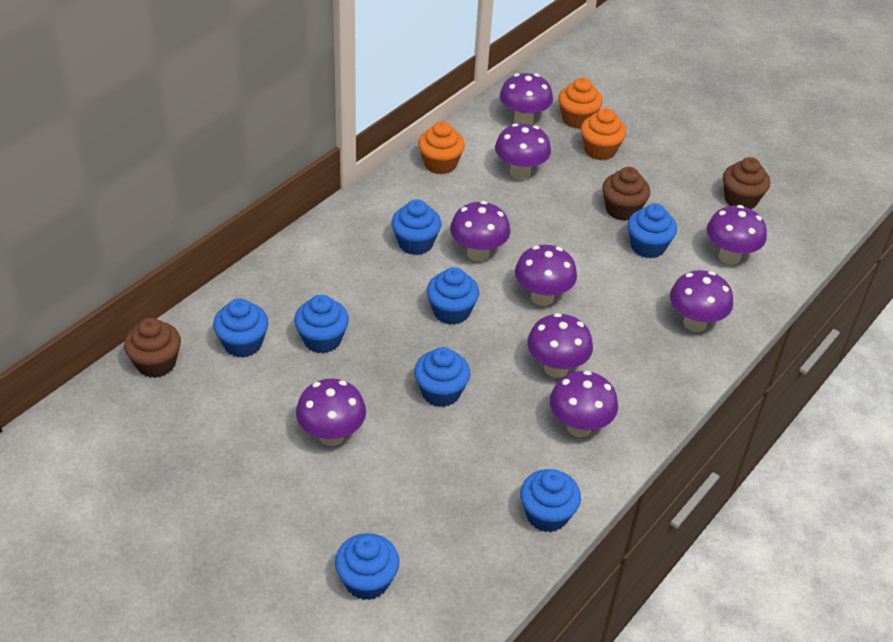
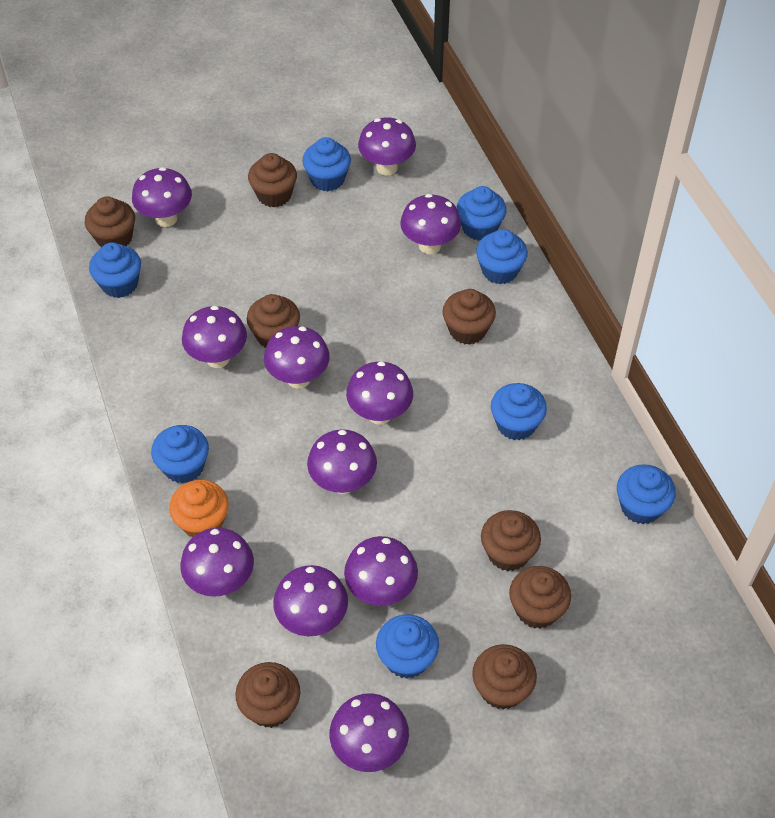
brown cupcake: 3 -> 8
orange cupcake: 3 -> 1
purple mushroom: 9 -> 11

